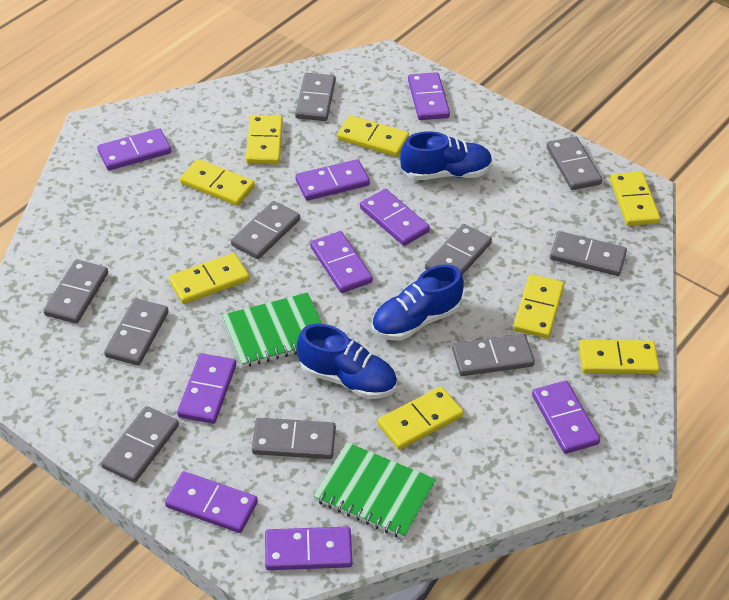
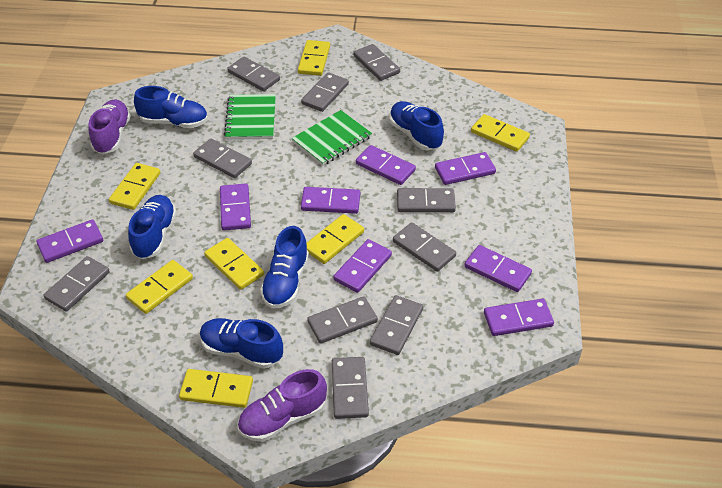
blue shoe: 3 -> 5
purple domino: 9 -> 8
purple shoe: 0 -> 2
yellow domino: 8 -> 7

